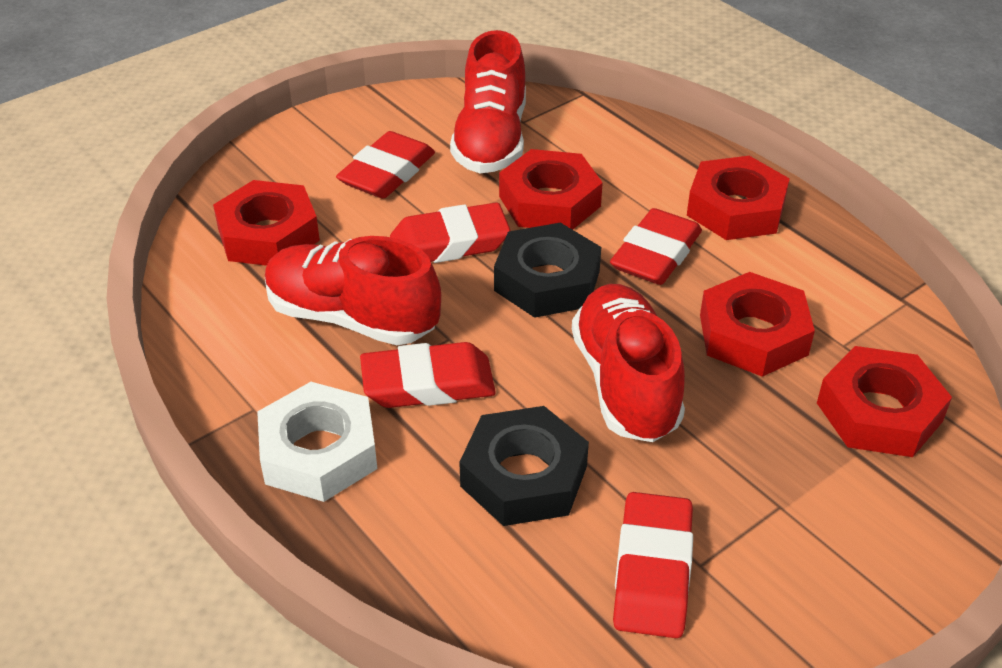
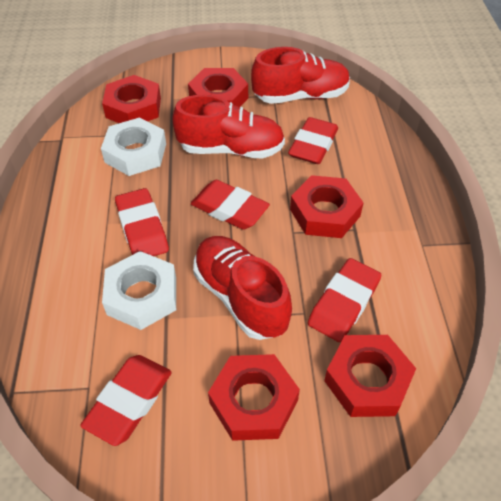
black nut: 2 -> 0
white nut: 1 -> 2

